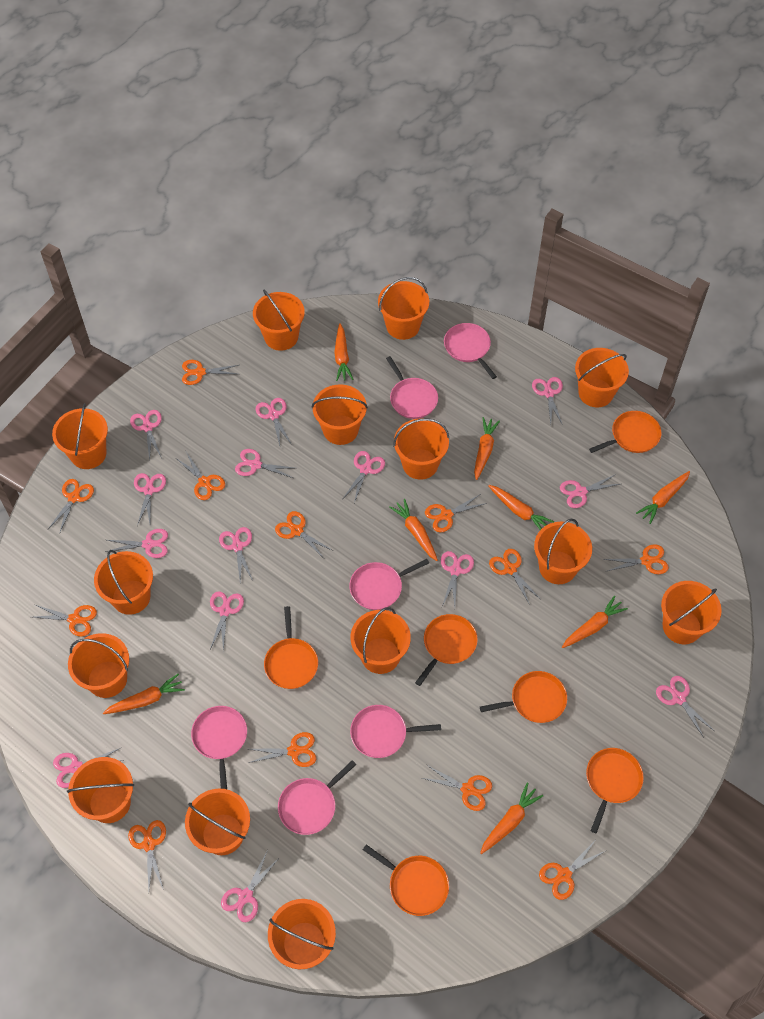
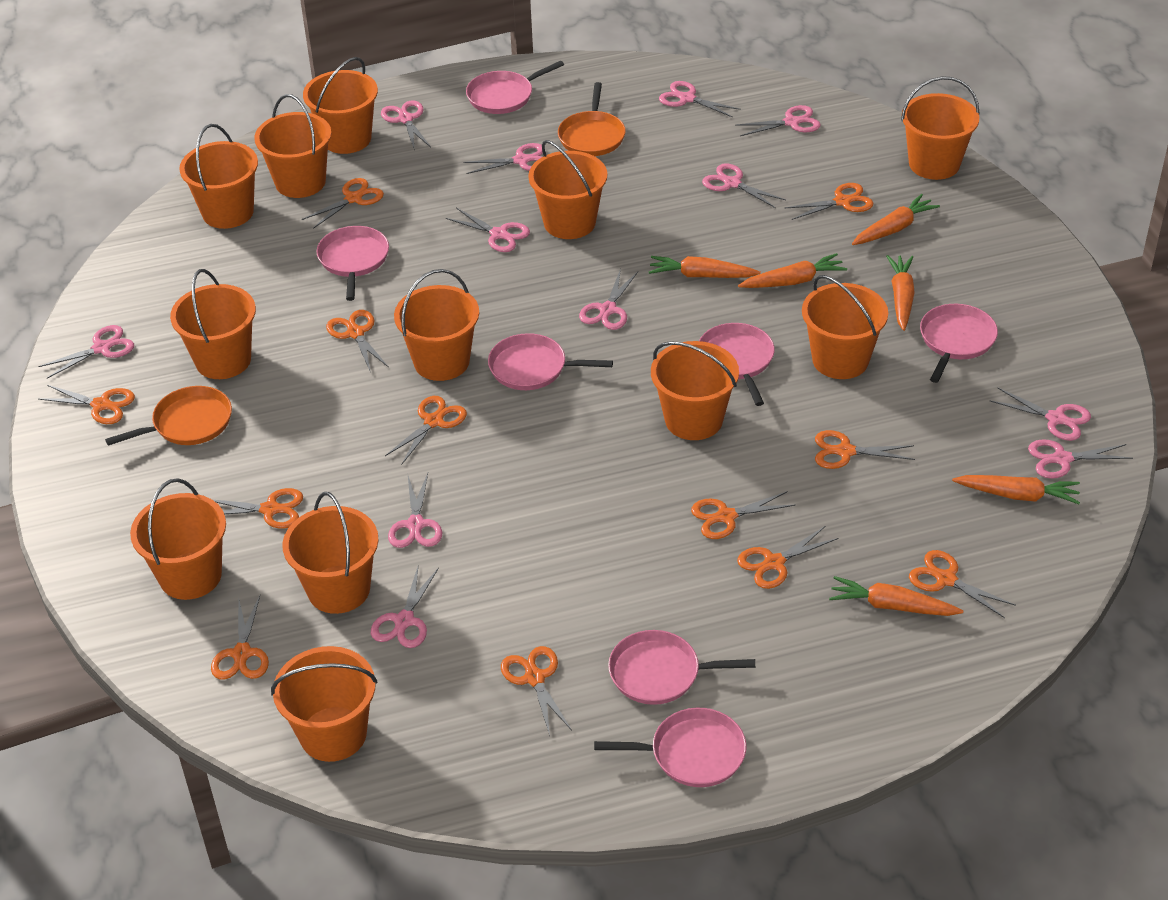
orange bucket: 14 -> 12
orange carrot: 8 -> 6
orange pan: 6 -> 2
pink pan: 6 -> 7
pink scissors: 14 -> 12

